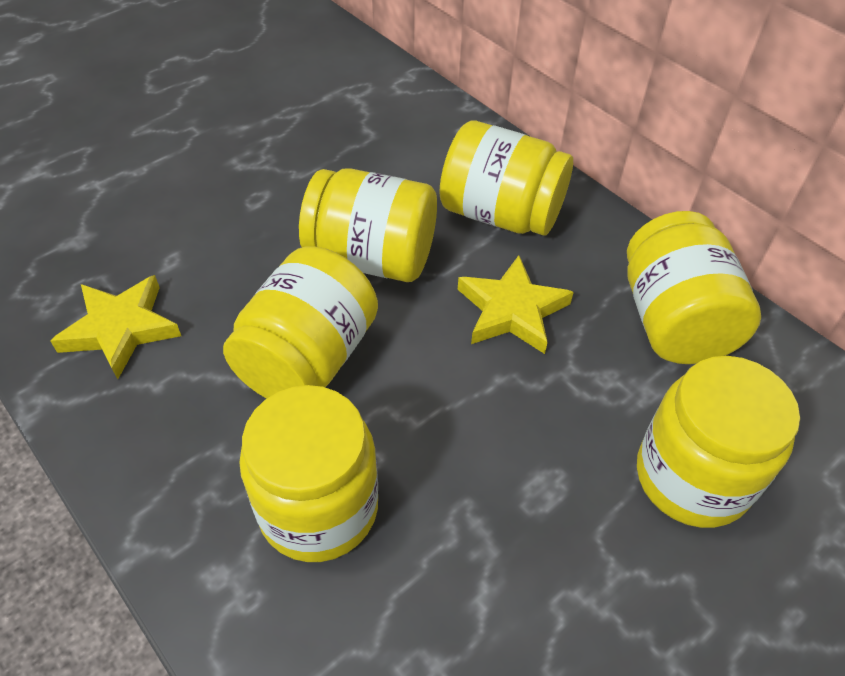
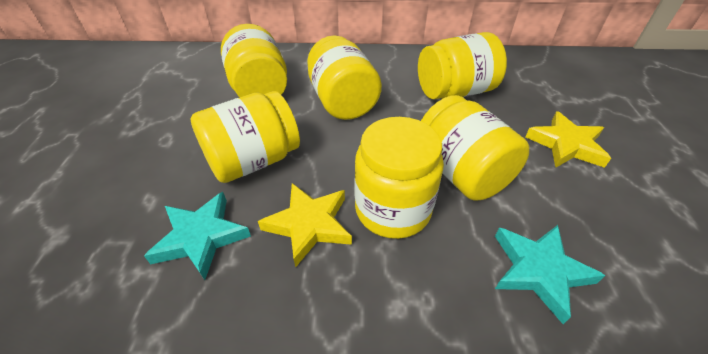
turquoise star: 0 -> 2

